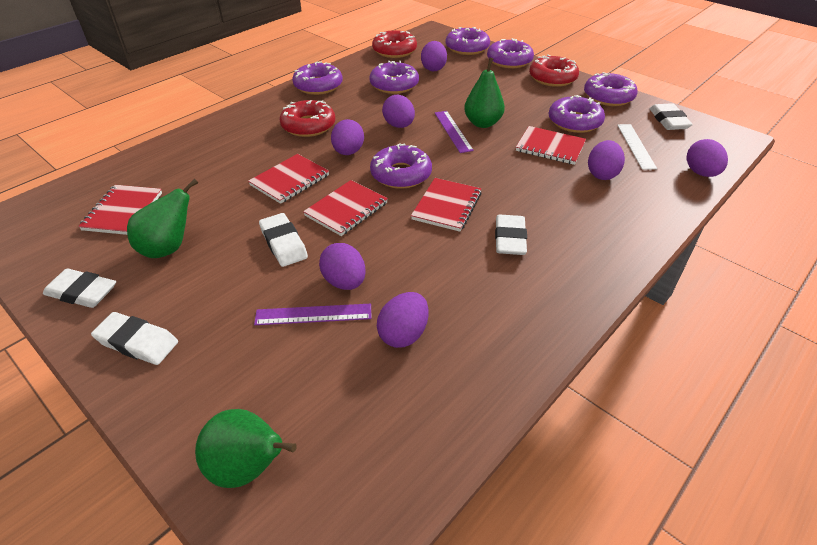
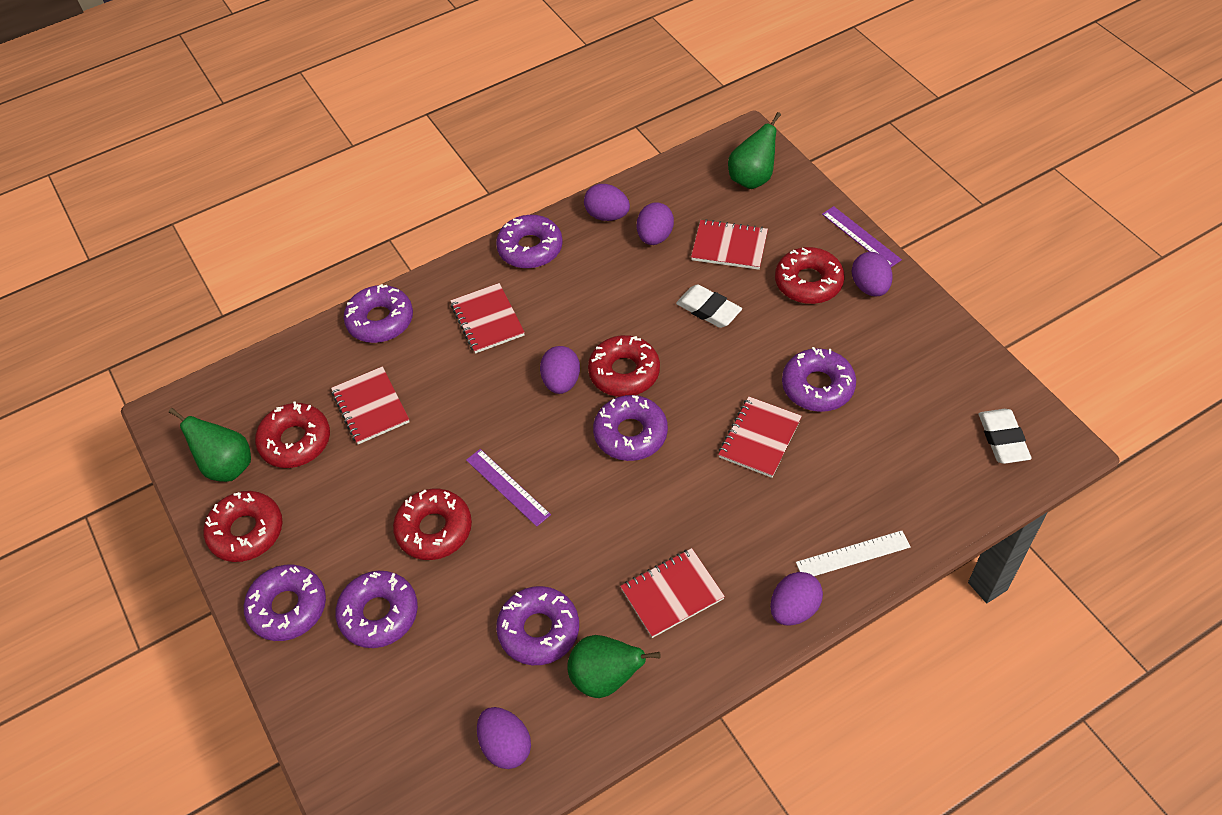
purple egg: 7 -> 6
red donut: 3 -> 5
white eraser: 5 -> 2

